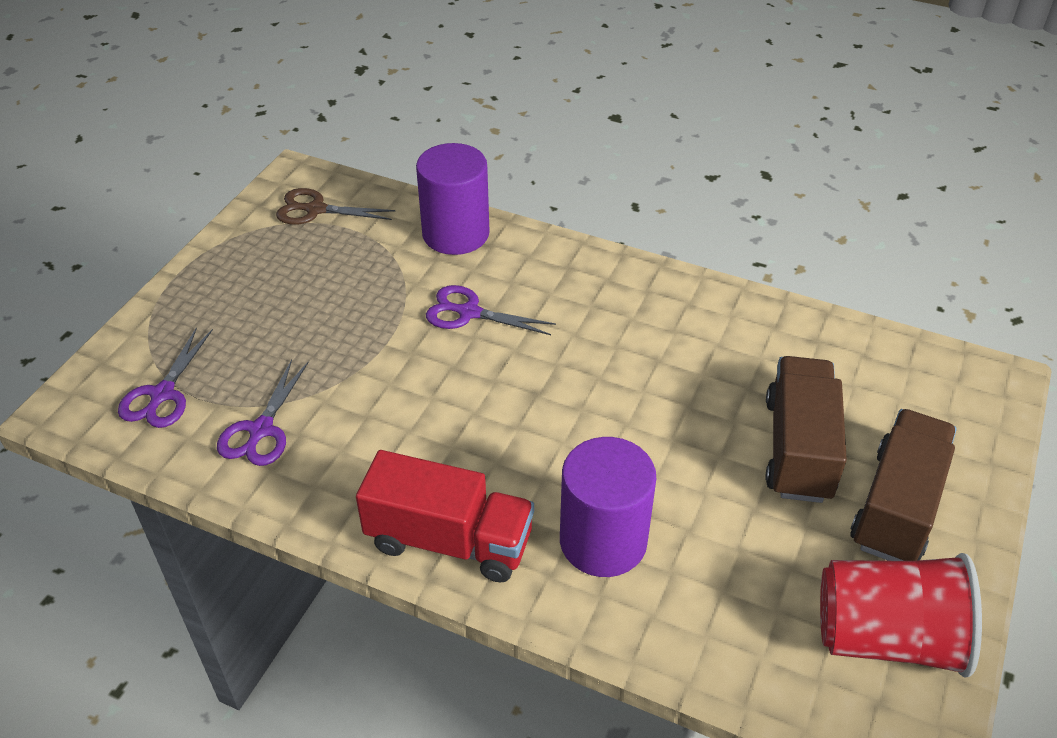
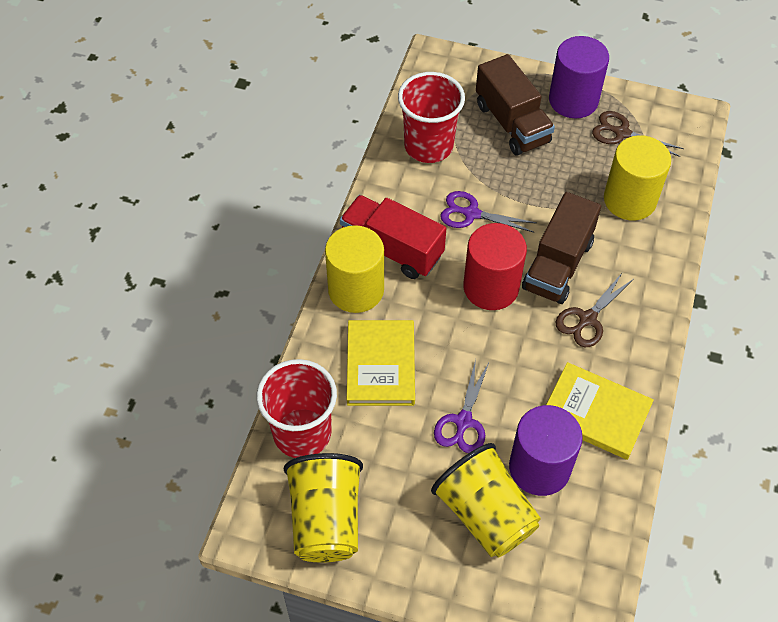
brown scissors: 1 -> 2
purple scissors: 3 -> 2
red cup: 1 -> 2
red cylinder: 0 -> 1
yellow book: 0 -> 2
yellow cup: 0 -> 2
yellow cylinder: 0 -> 2

